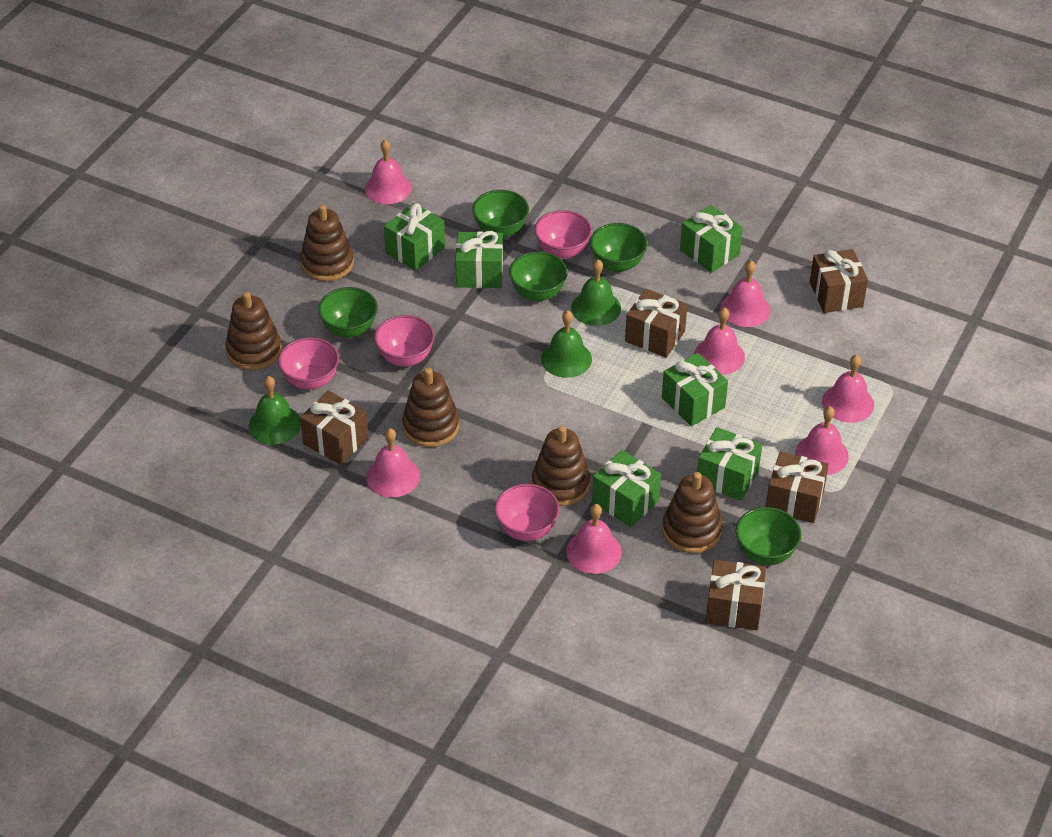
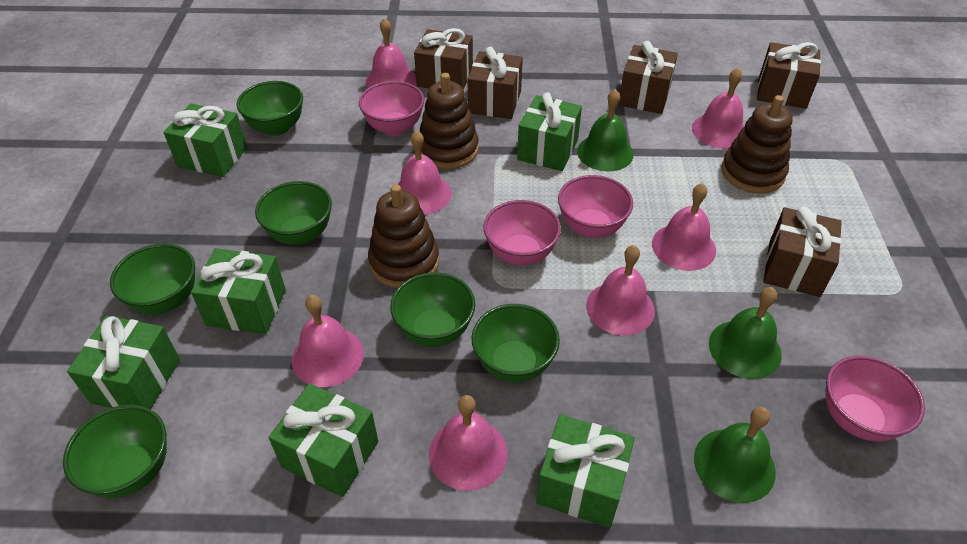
brown stacking toy: 5 -> 3
green bowl: 5 -> 6

